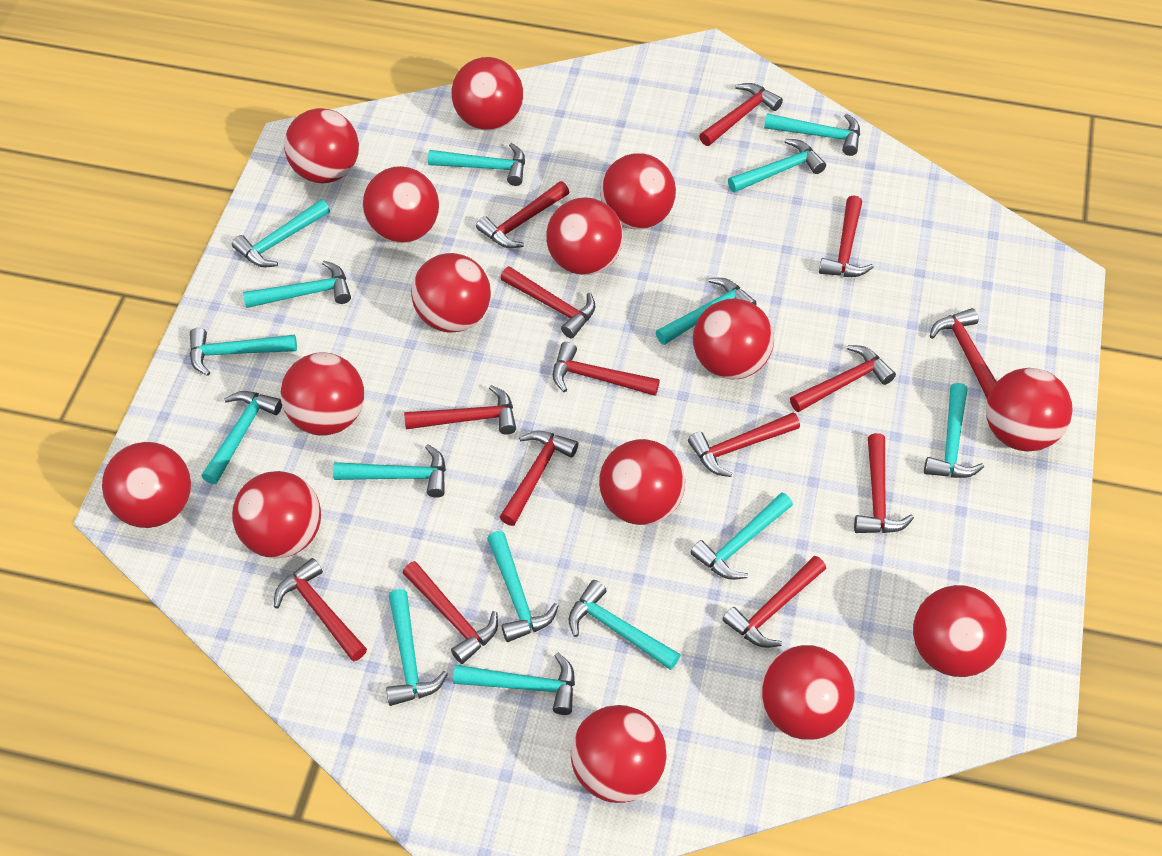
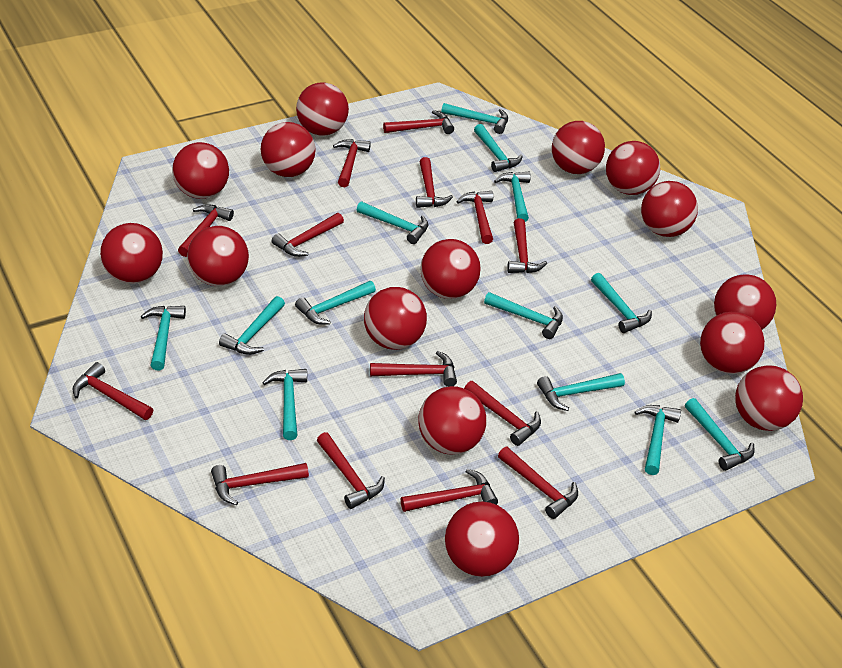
turquoise hammer: 15 -> 13

